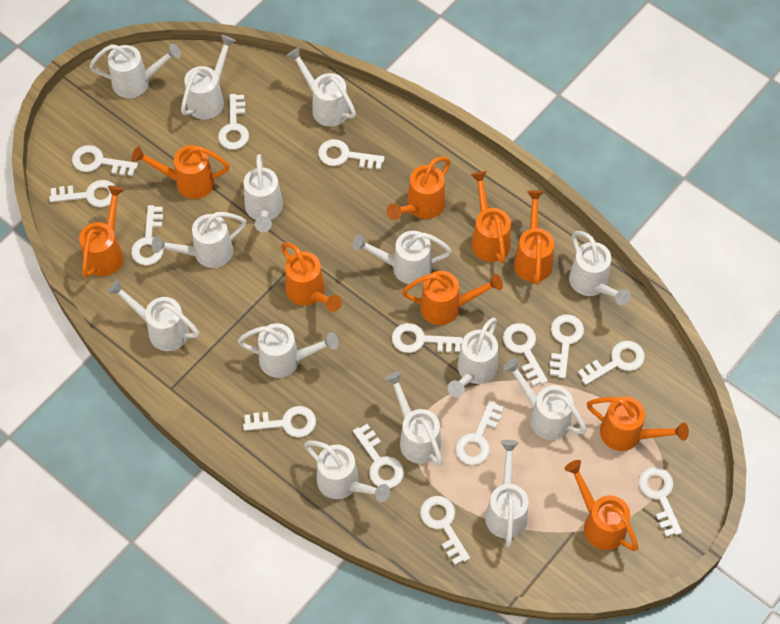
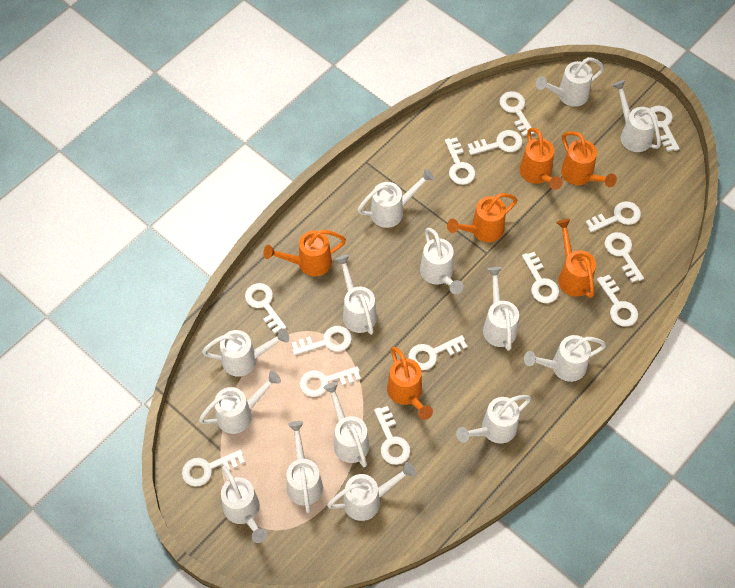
orange watering can: 9 -> 6

